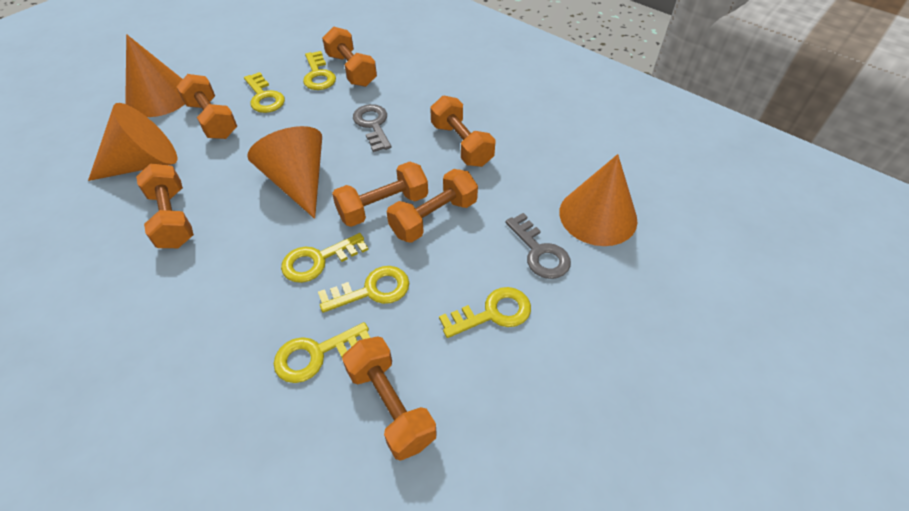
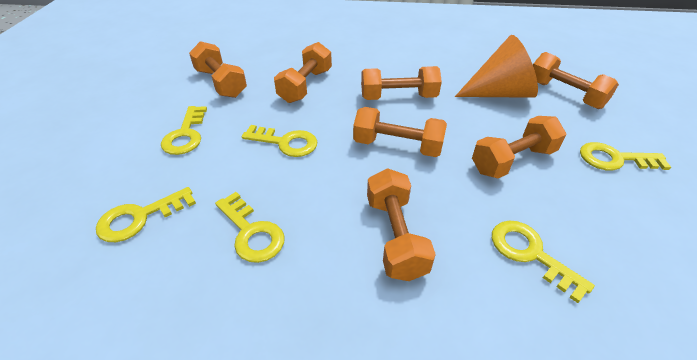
grey key: 2 -> 0
orange cone: 4 -> 1

